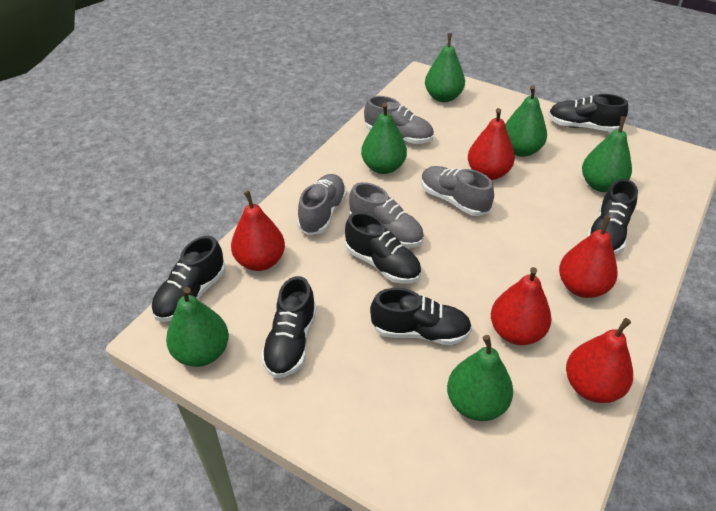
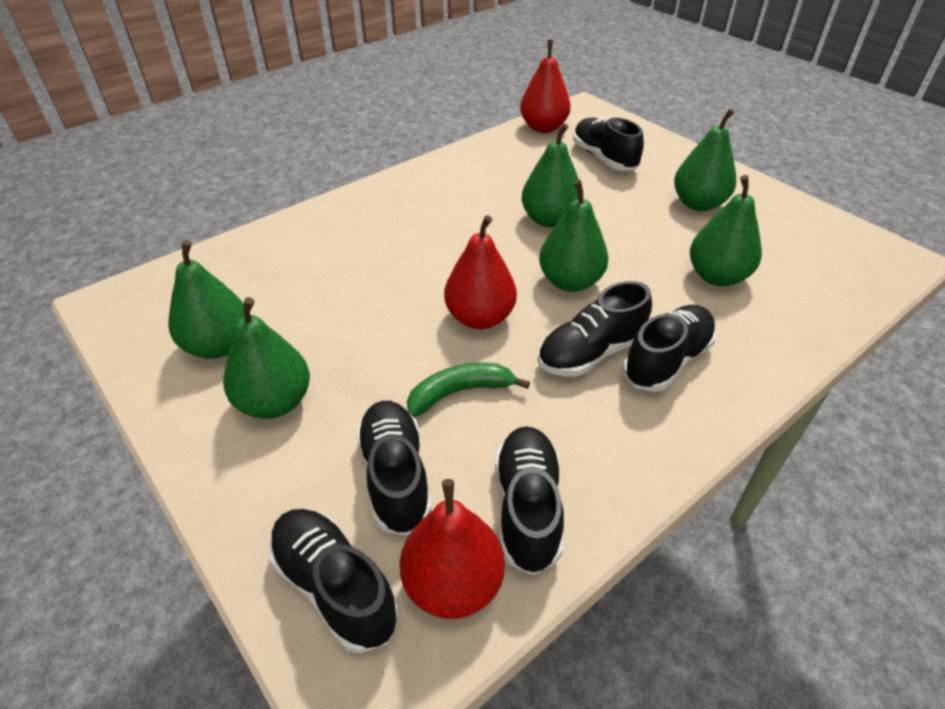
green banana: 0 -> 1
grey shoe: 4 -> 0
red pear: 5 -> 3

